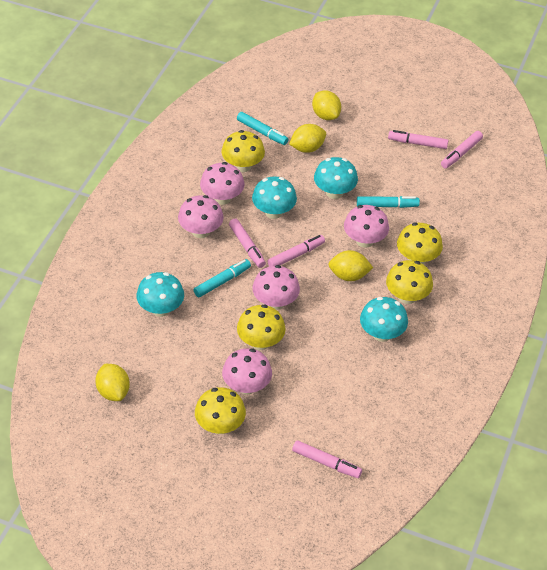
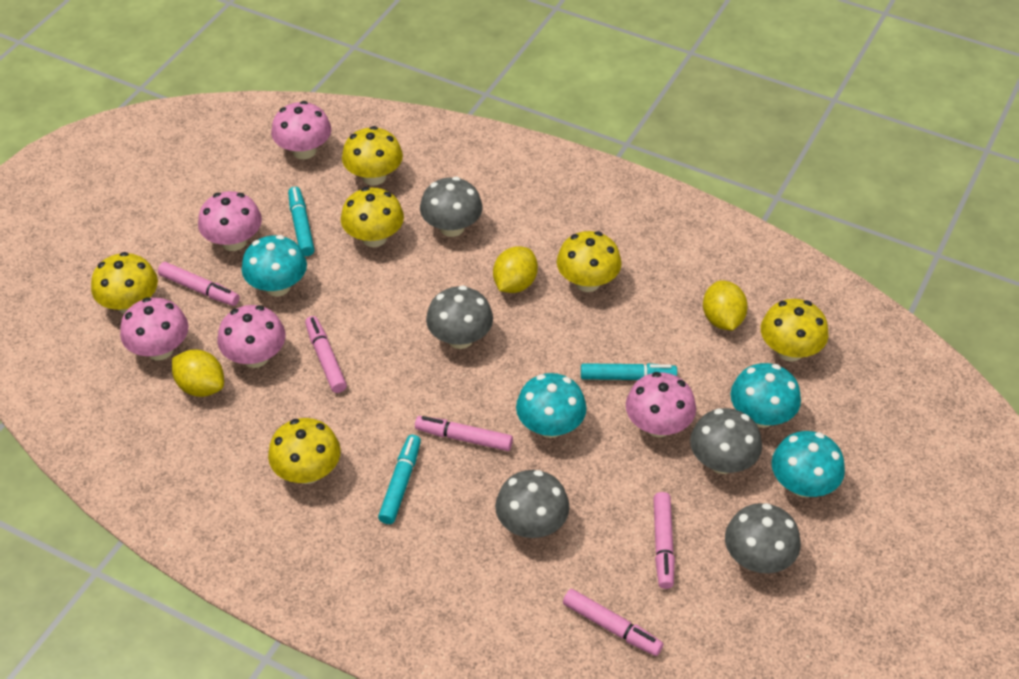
grey mushroom: 0 -> 5
yellow lemon: 4 -> 3
yellow mushroom: 5 -> 6

